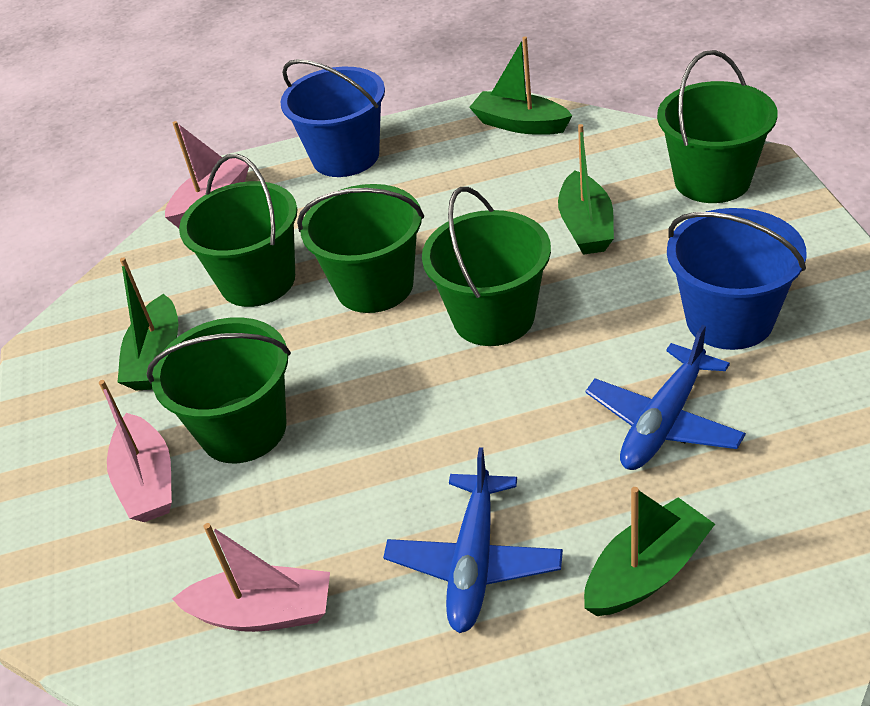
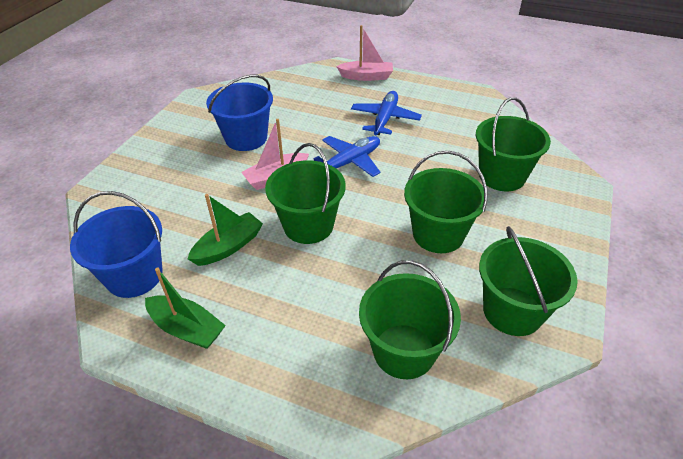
green boat: 4 -> 2
pink boat: 3 -> 2

